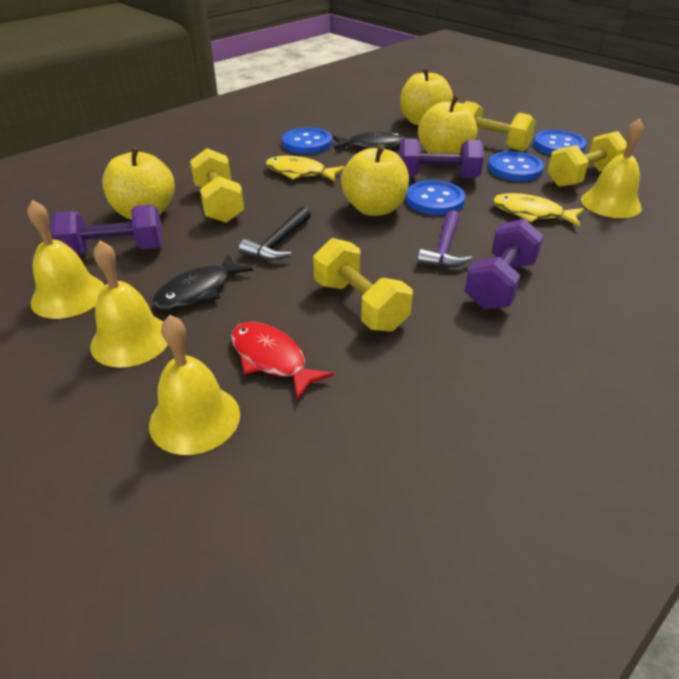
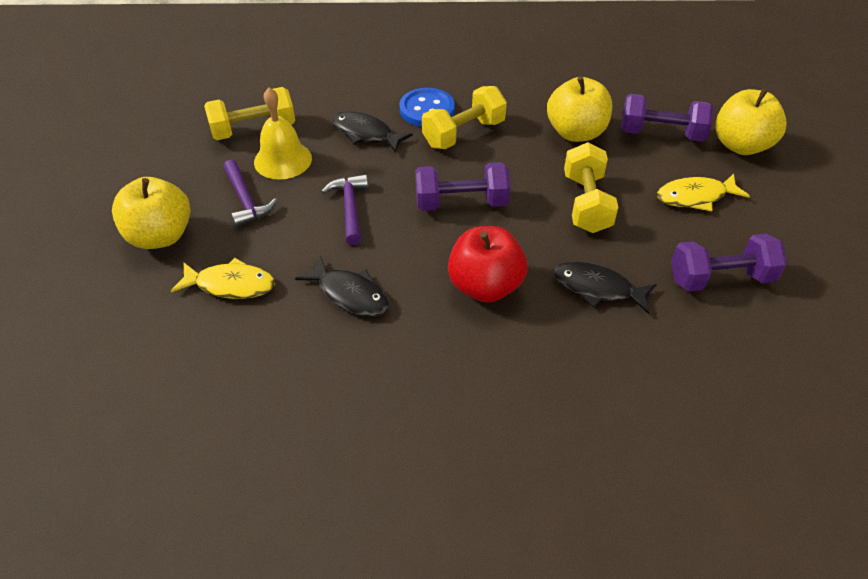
black fish: 2 -> 3
black hammer: 1 -> 0
blue button: 4 -> 1
purple hammer: 1 -> 2
red apple: 0 -> 1
red fish: 1 -> 0
yellow apple: 4 -> 3
yellow bell: 4 -> 1
yellow dumbbell: 4 -> 3

